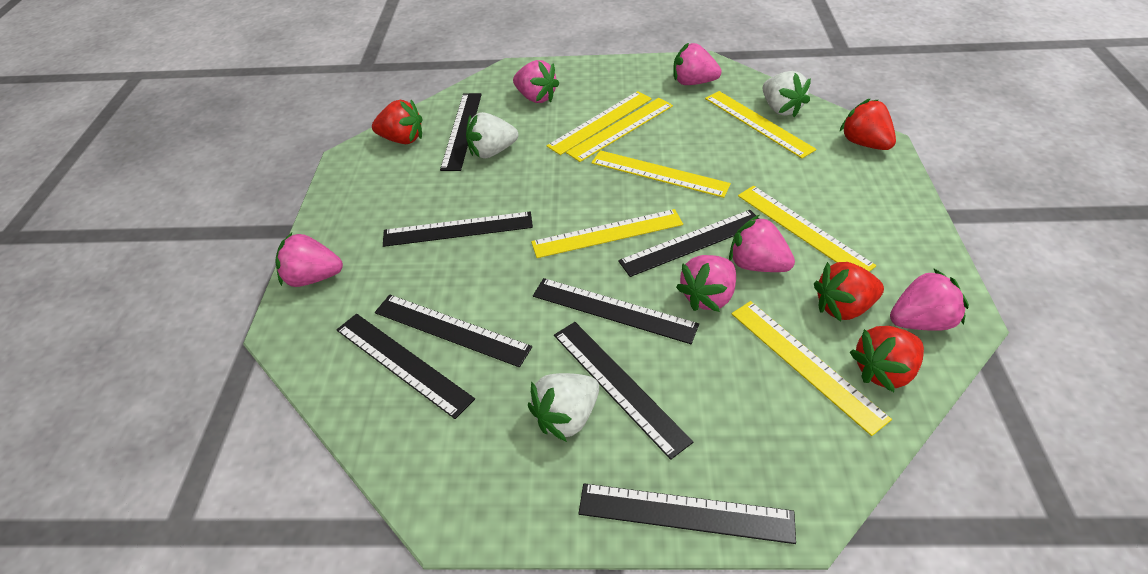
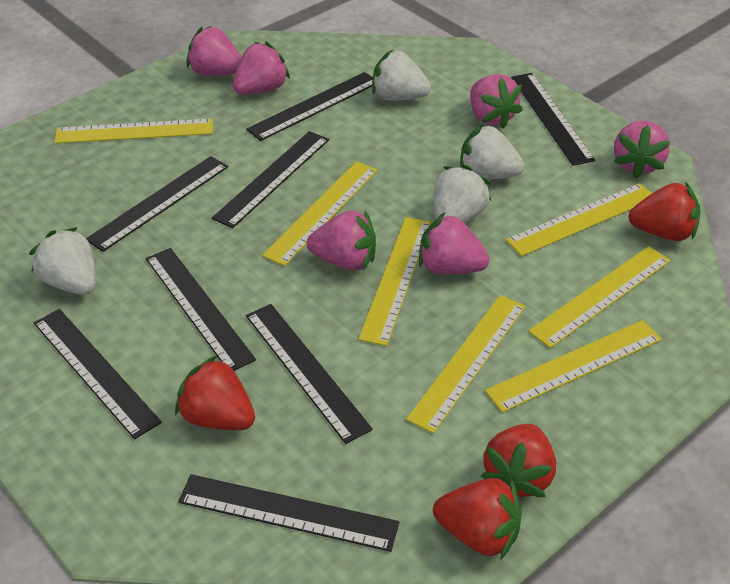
white strawberry: 3 -> 4

